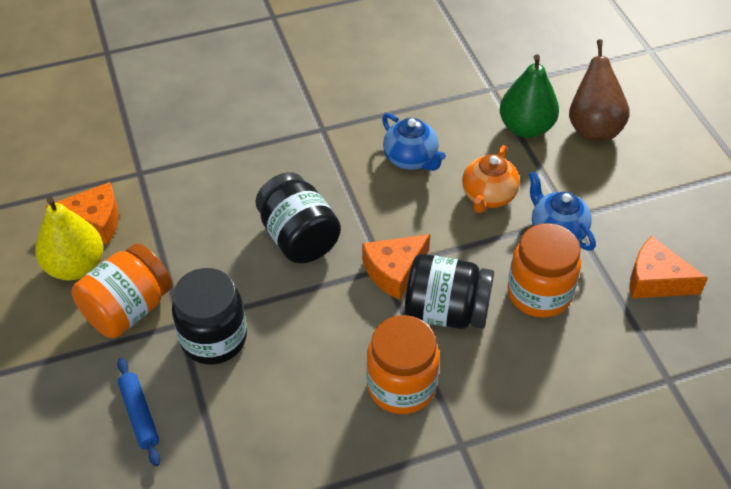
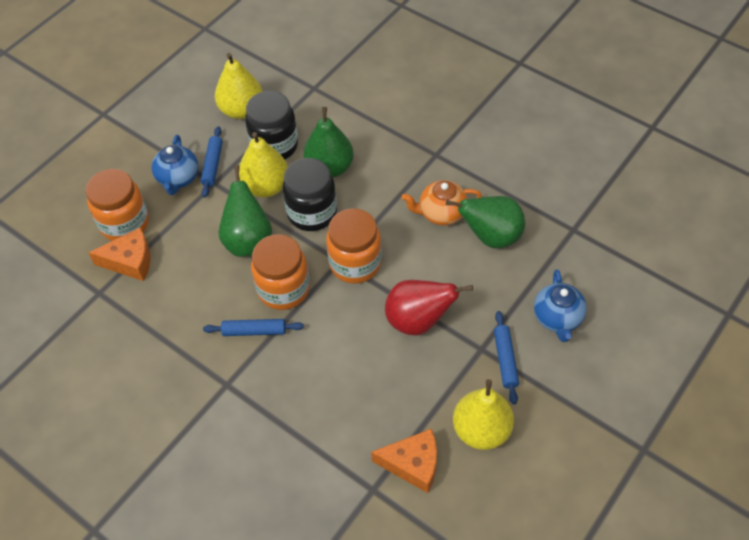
black jar: 3 -> 2
blue rolling pin: 1 -> 3
brown pear: 1 -> 0
green pear: 1 -> 3
orange cheese: 3 -> 2
red pear: 0 -> 1
yellow pear: 1 -> 3

